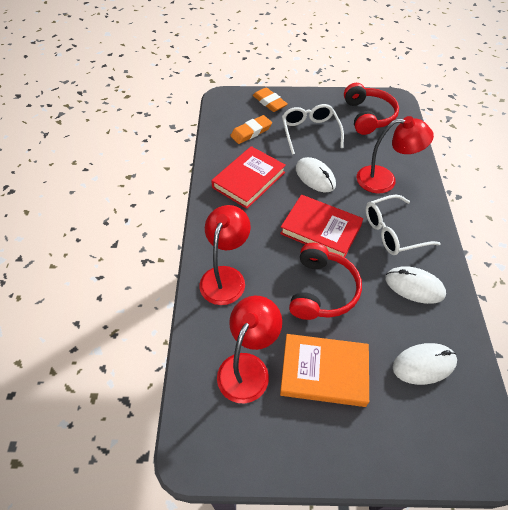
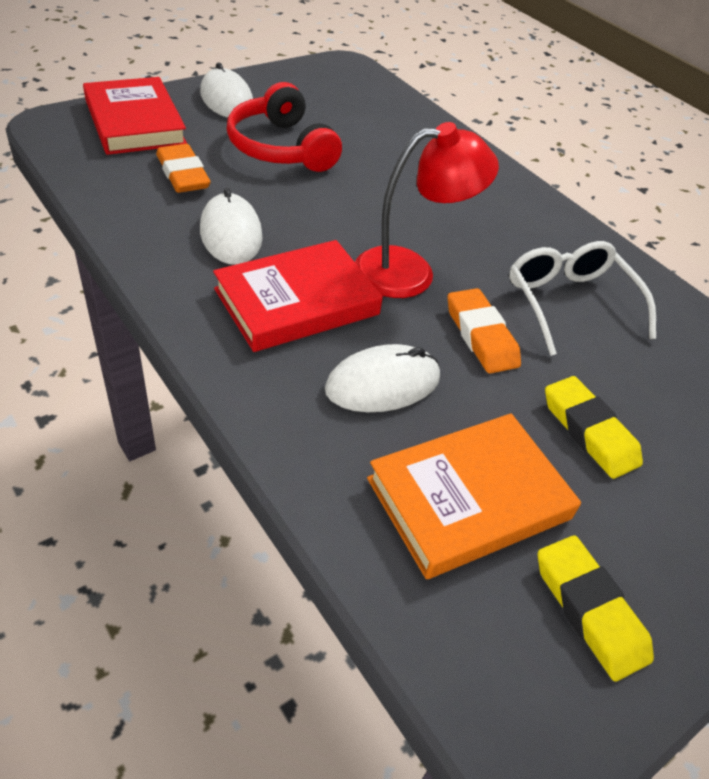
red headphones: 2 -> 1
red lamp: 3 -> 1
white glasses: 2 -> 1
yellow eraser: 0 -> 2

